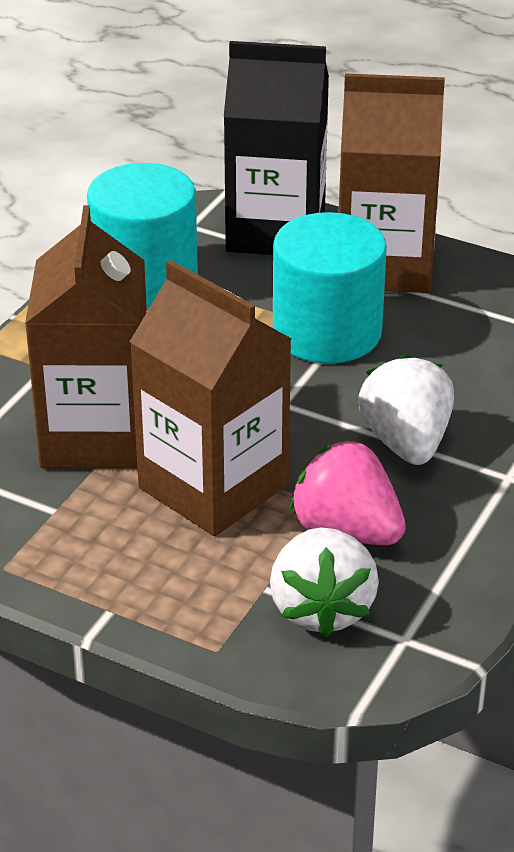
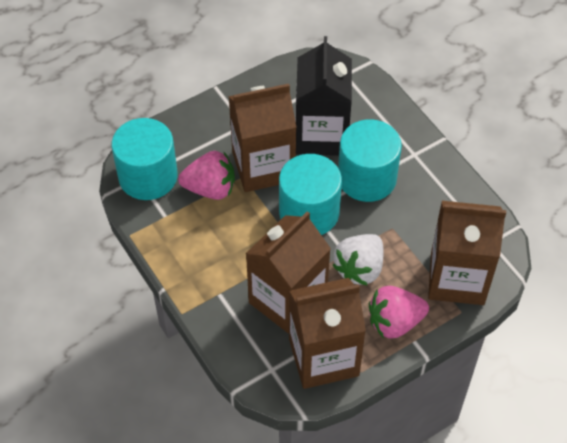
brown carton: 3 -> 4
pink strawberry: 1 -> 2
turquoise cylinder: 2 -> 3
white strawberry: 2 -> 1

